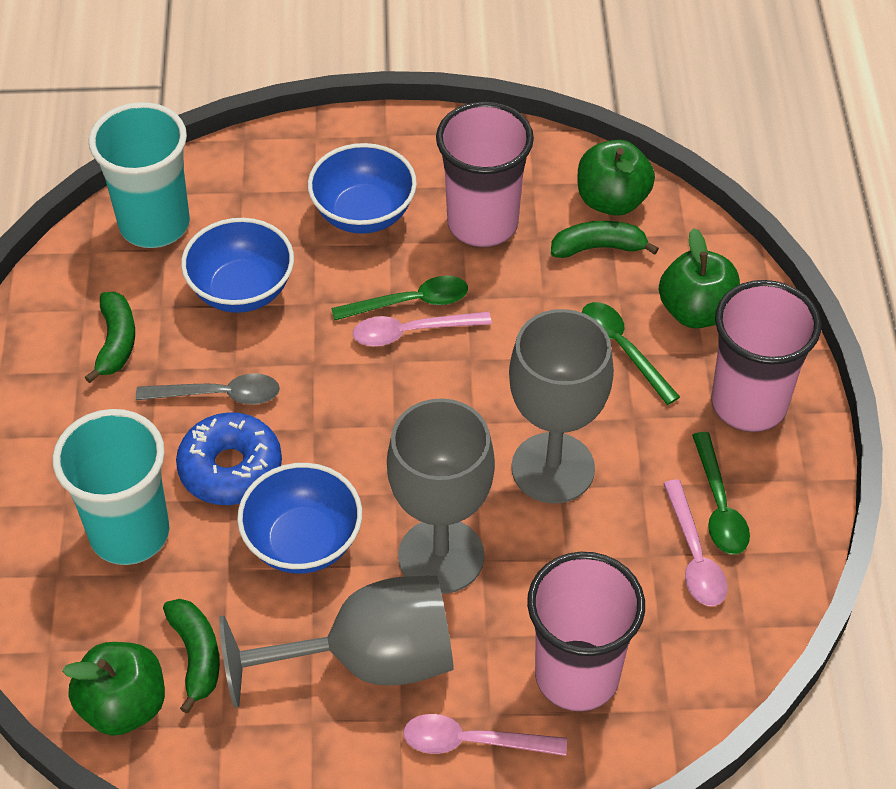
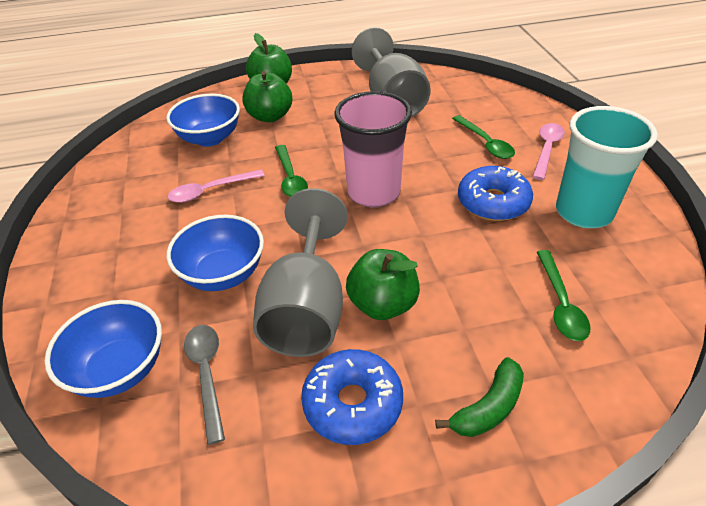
blue donut: 1 -> 2
green banana: 3 -> 1
grey goblet: 3 -> 2
pink cup: 3 -> 1
pink spoon: 3 -> 2
turquoise cup: 2 -> 1

